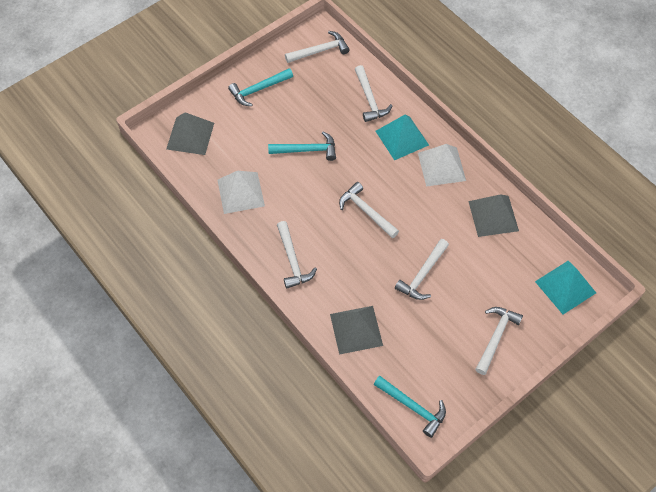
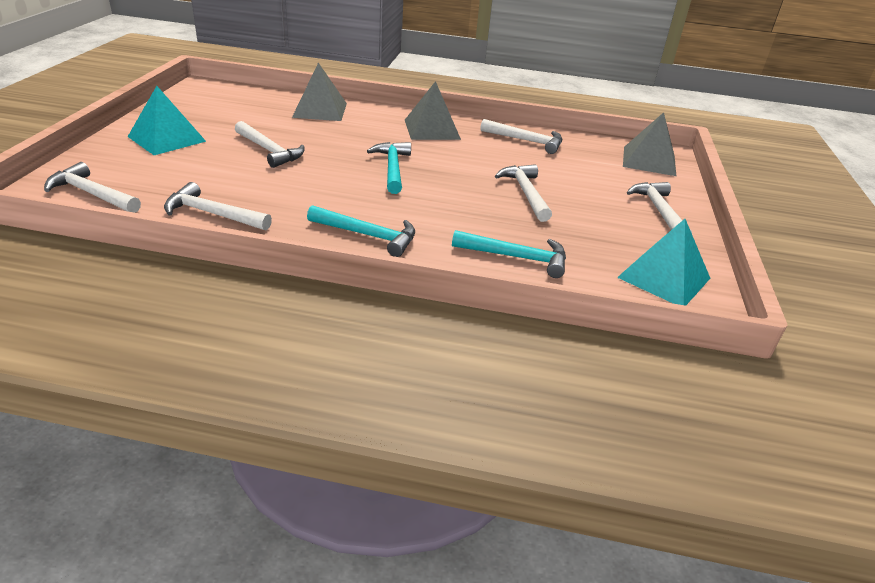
white pyramid: 2 -> 0

